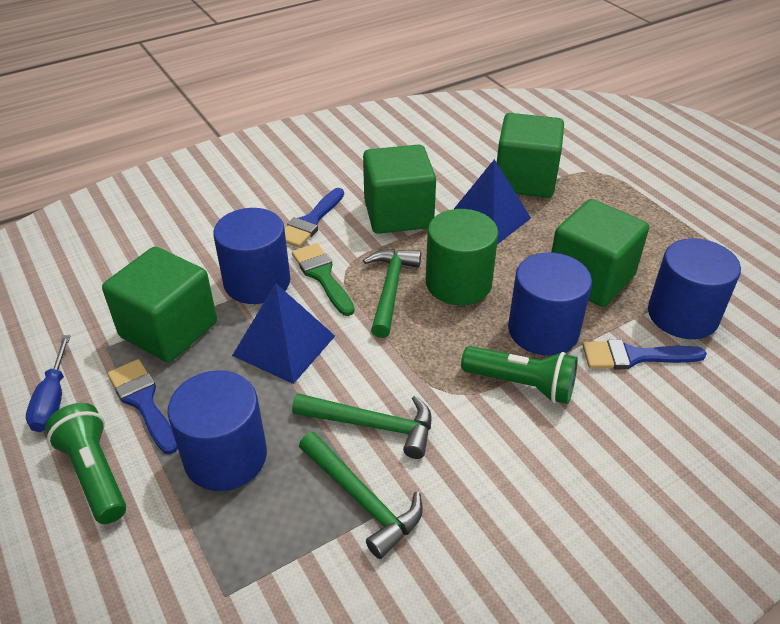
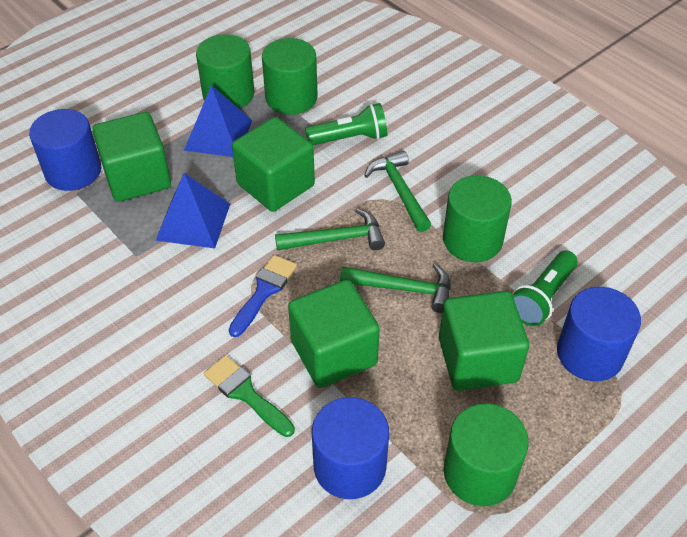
blue brush: 3 -> 1
blue cylinder: 4 -> 3
blue screwdriver: 1 -> 0
green cylinder: 1 -> 4

